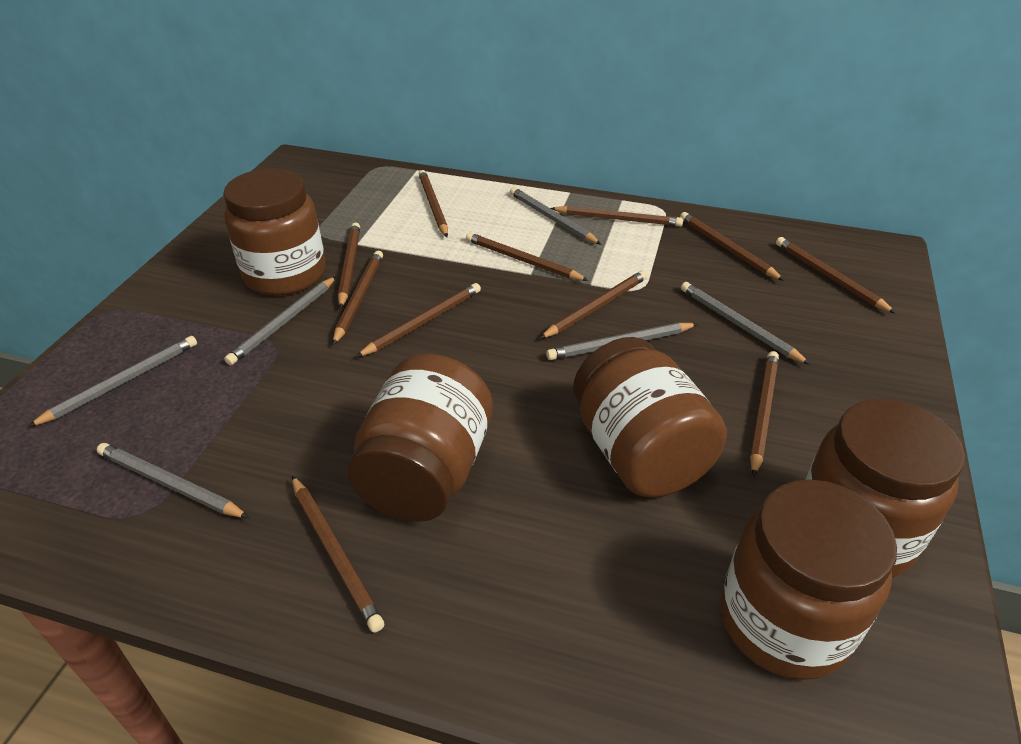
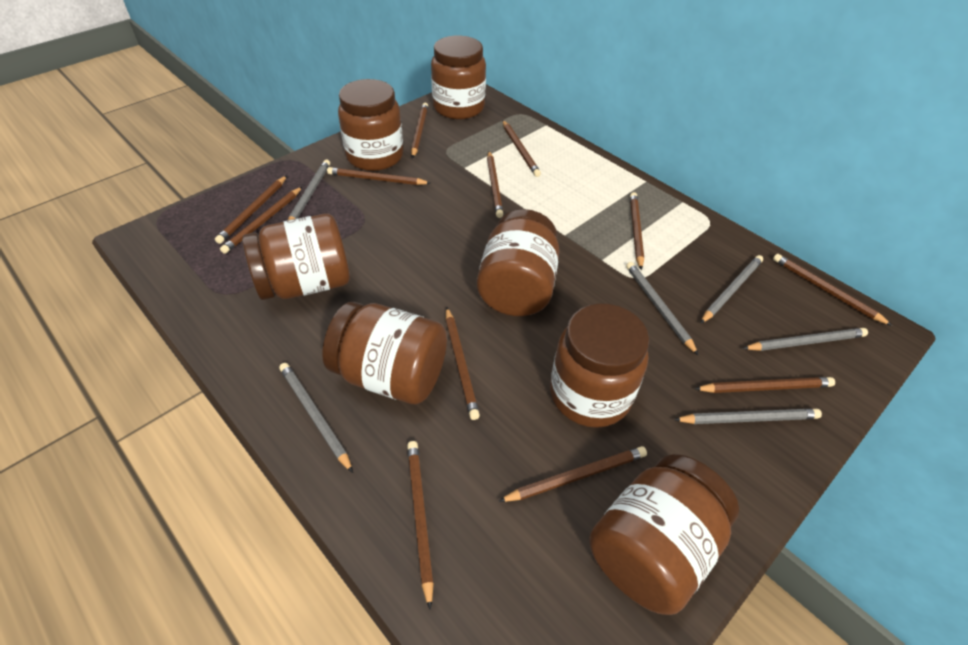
brown jar: 5 -> 7
brown pencil: 11 -> 12

